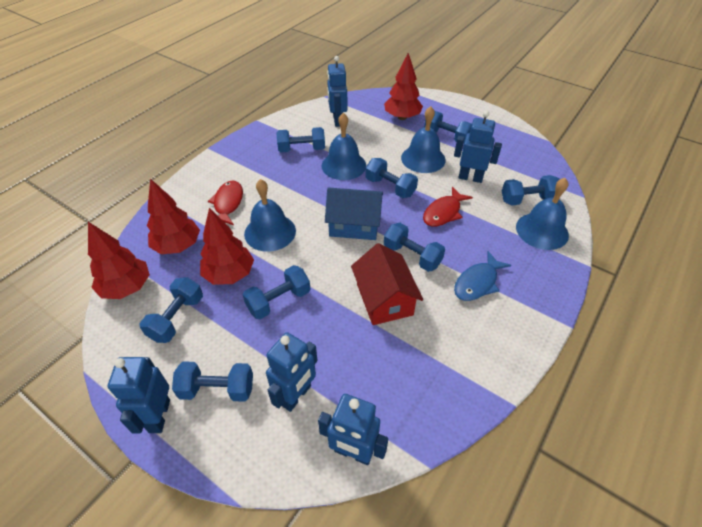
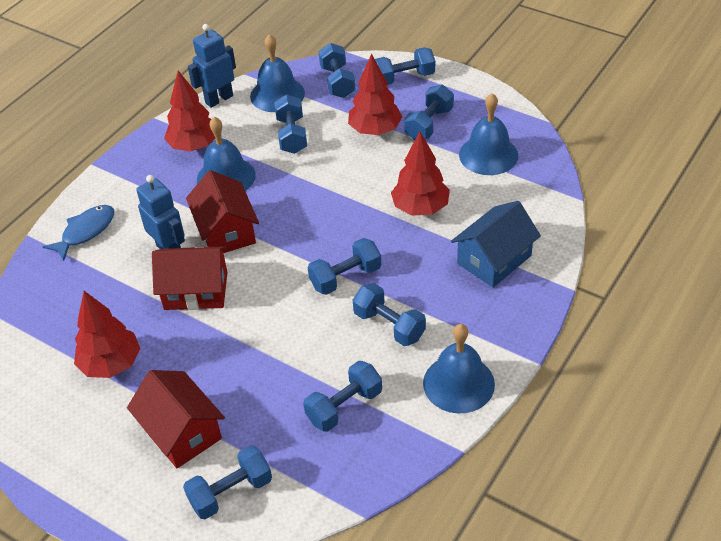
blue robot: 5 -> 2
red fish: 2 -> 0
red house: 1 -> 3

